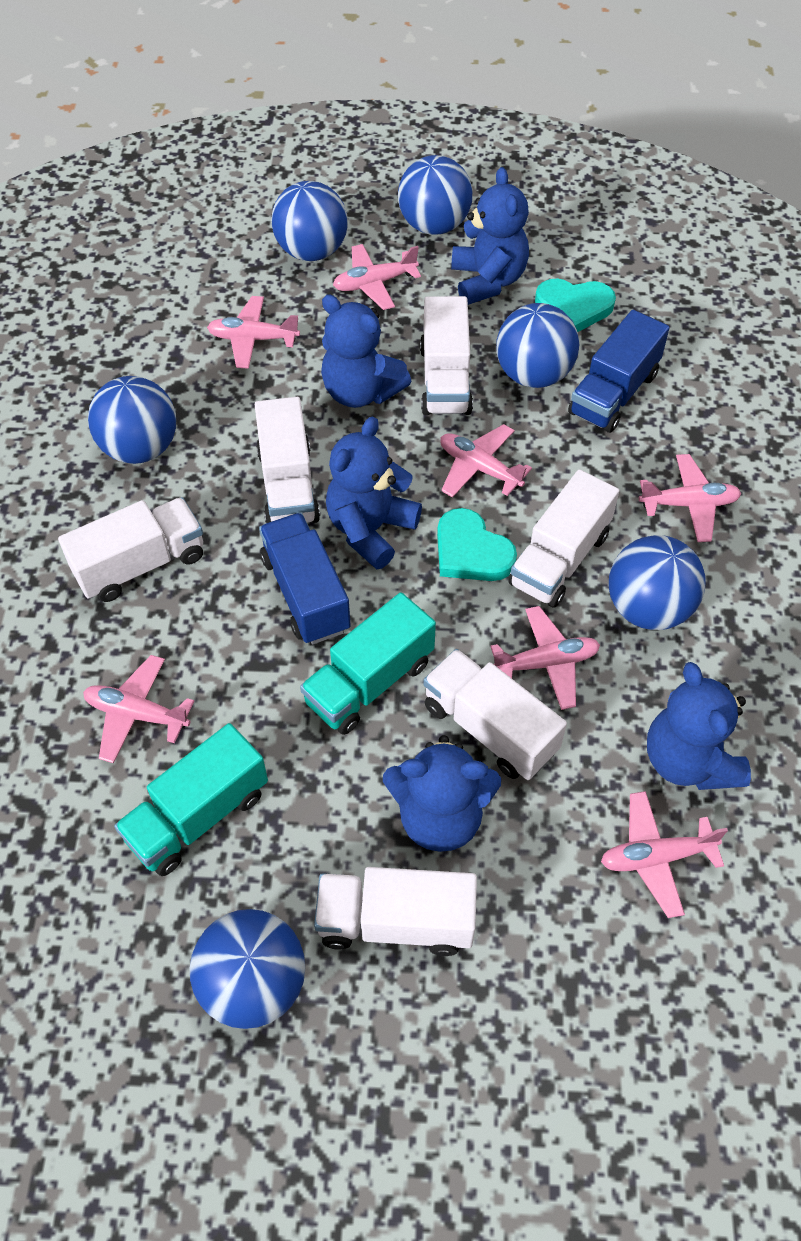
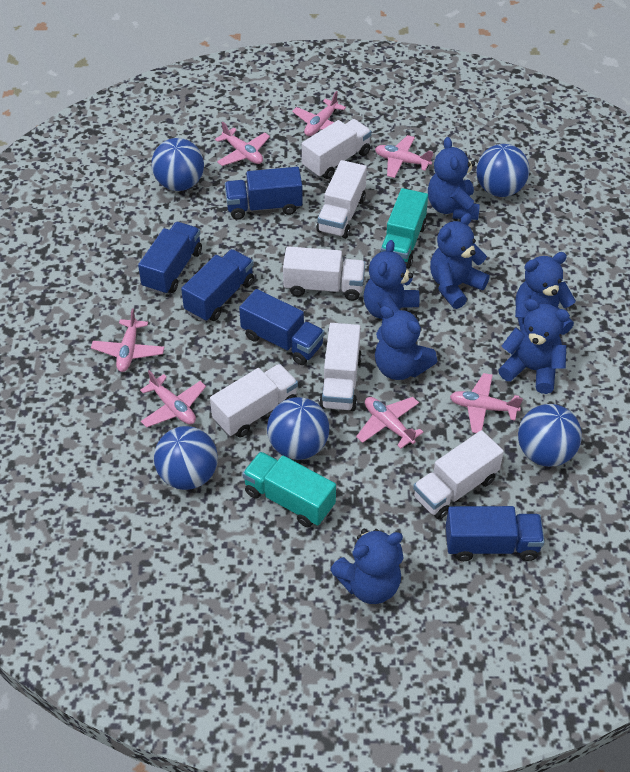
blue ball: 6 -> 5
blue teddy bear: 5 -> 7
blue truck: 2 -> 5
turquoise heart: 2 -> 0

